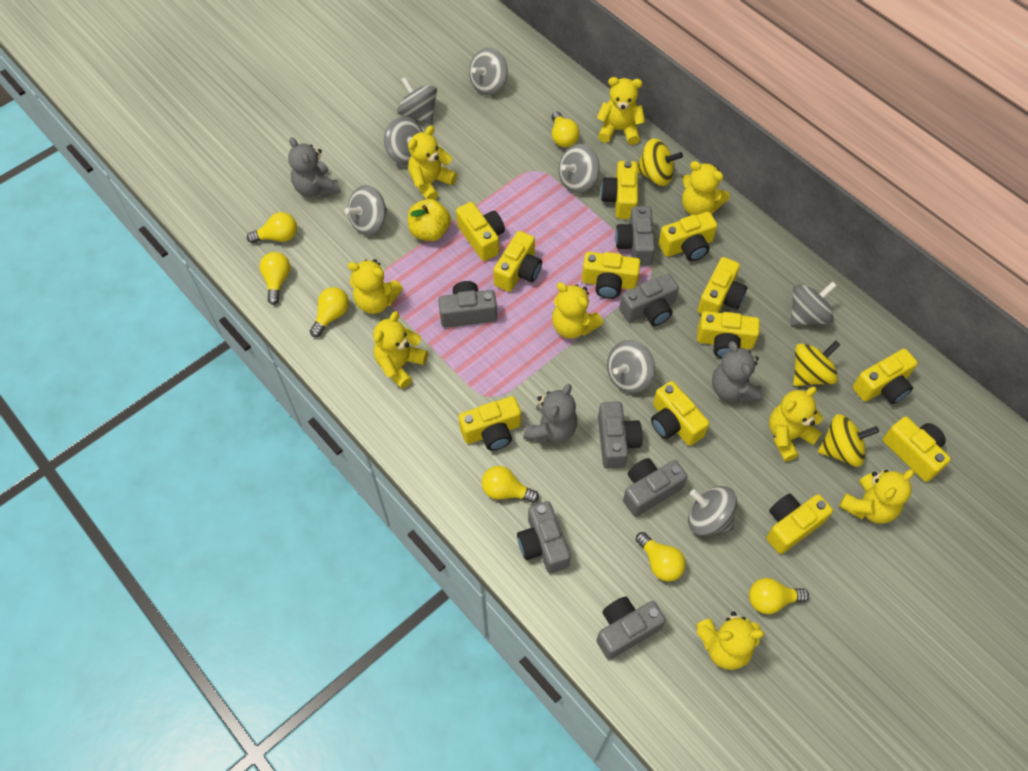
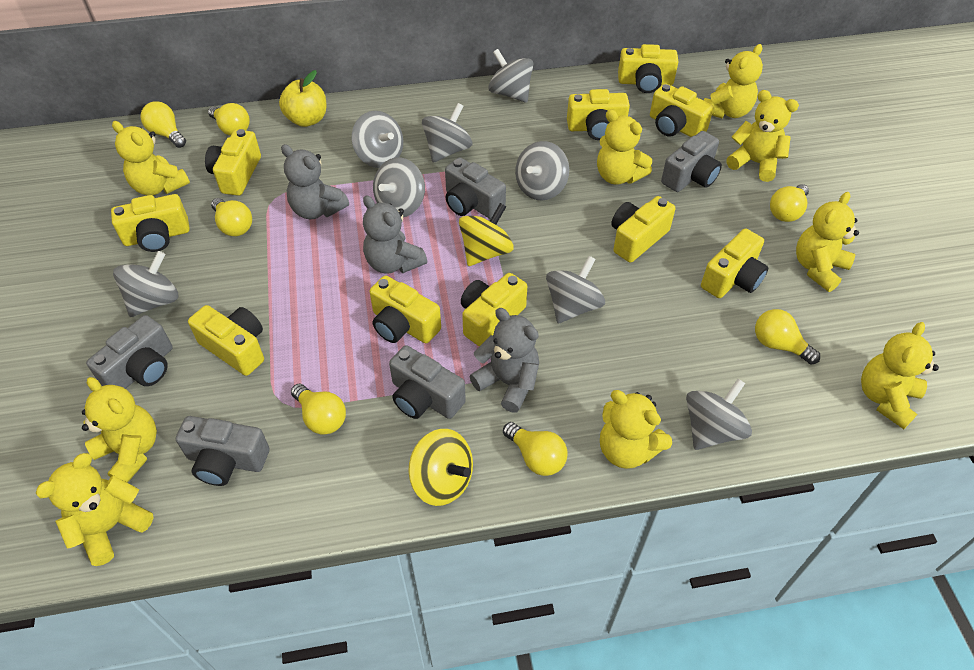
grey camera: 7 -> 5
yellow camera: 12 -> 10
yellow spinning top: 3 -> 2

